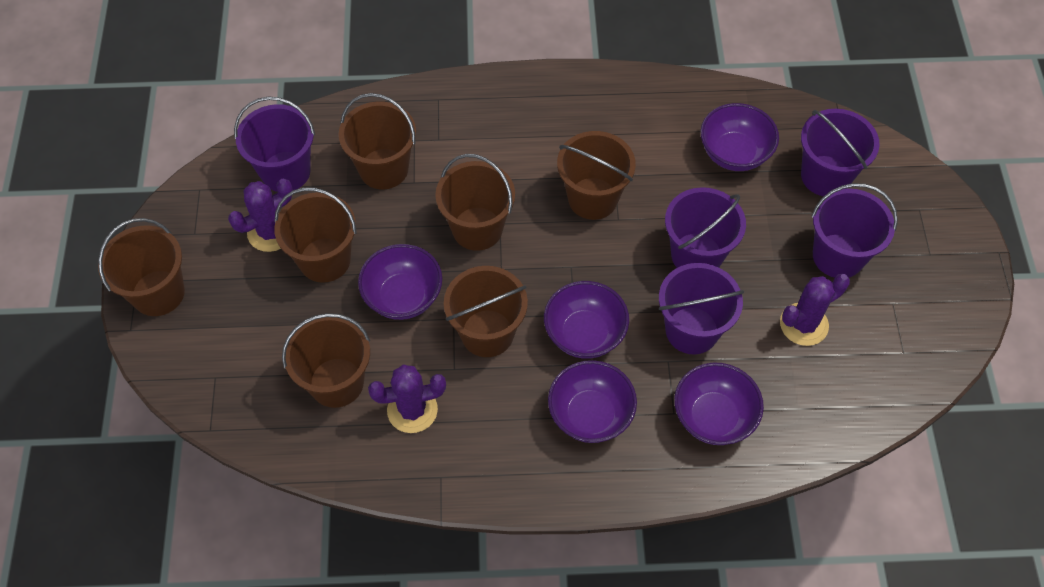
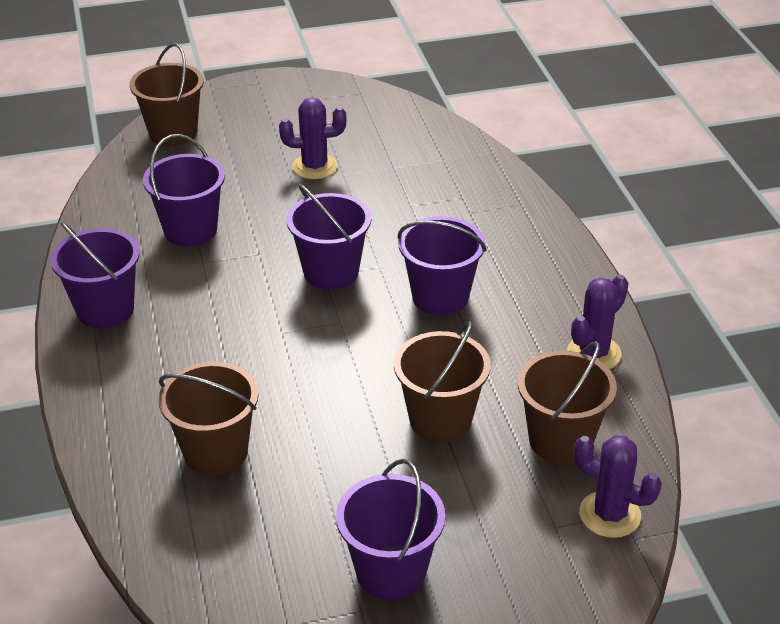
brown bucket: 7 -> 4
purple bowl: 5 -> 0

